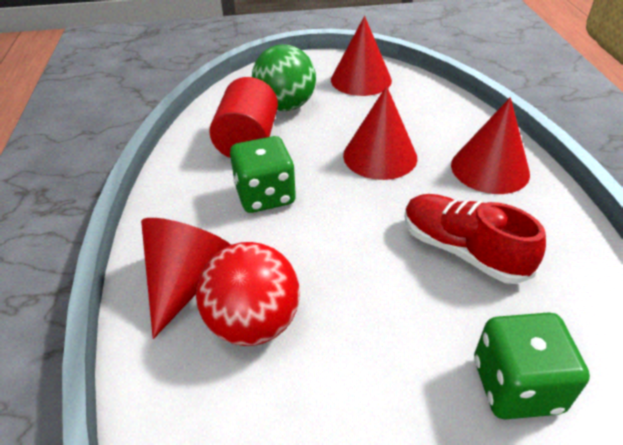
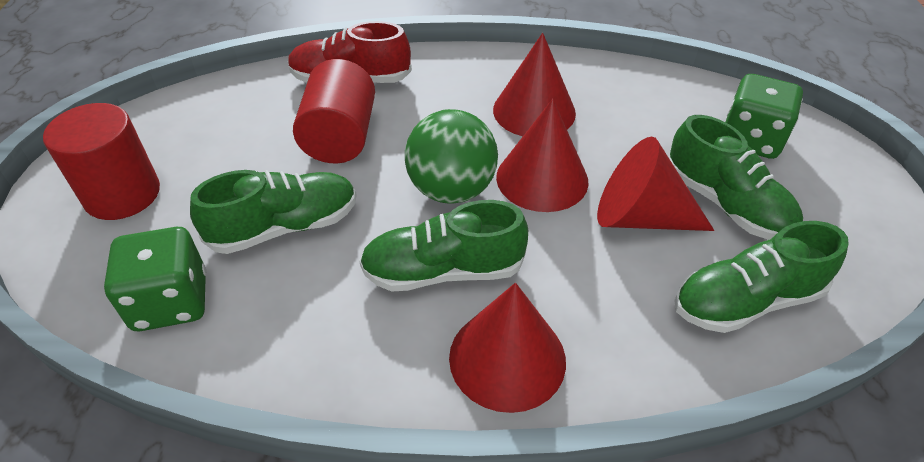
green shoe: 0 -> 4
red ball: 1 -> 0
red cylinder: 1 -> 2

